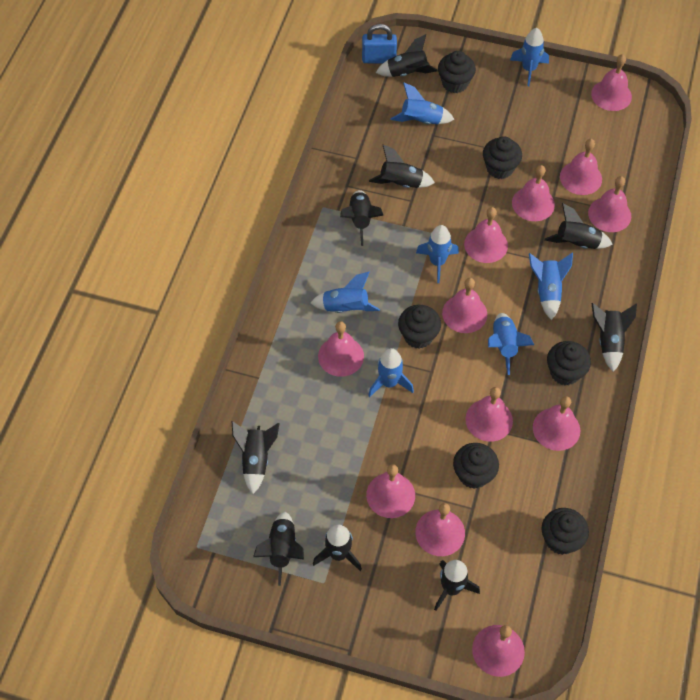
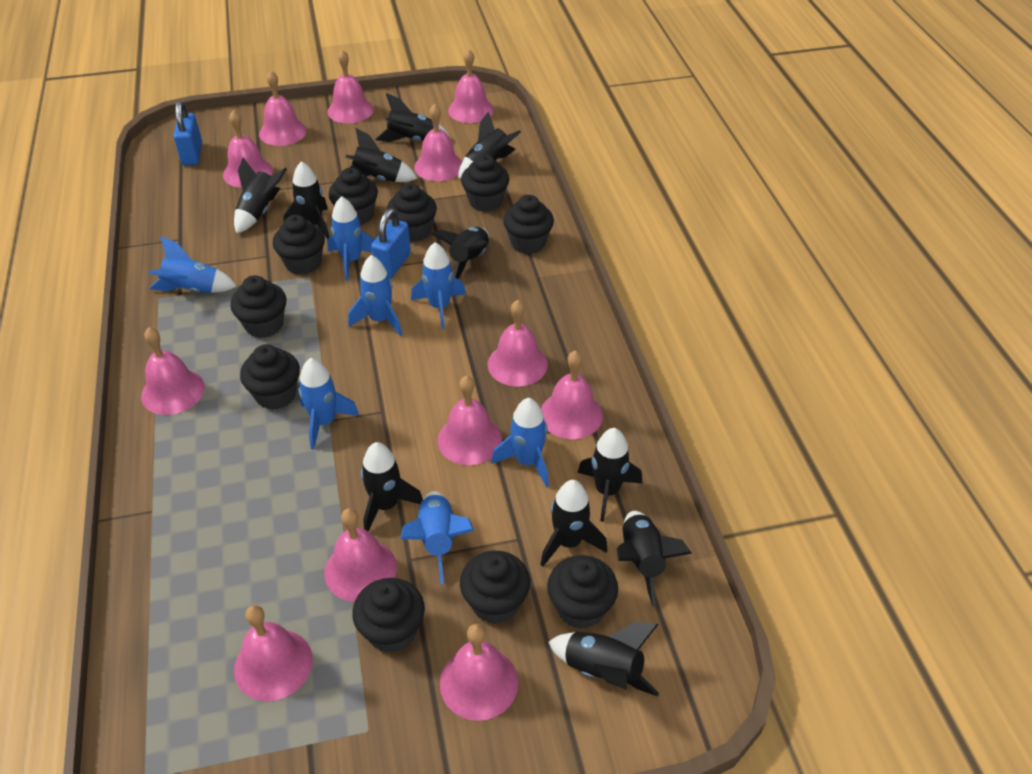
black cupcake: 6 -> 10
black rocket: 9 -> 11
blue padlock: 1 -> 2

